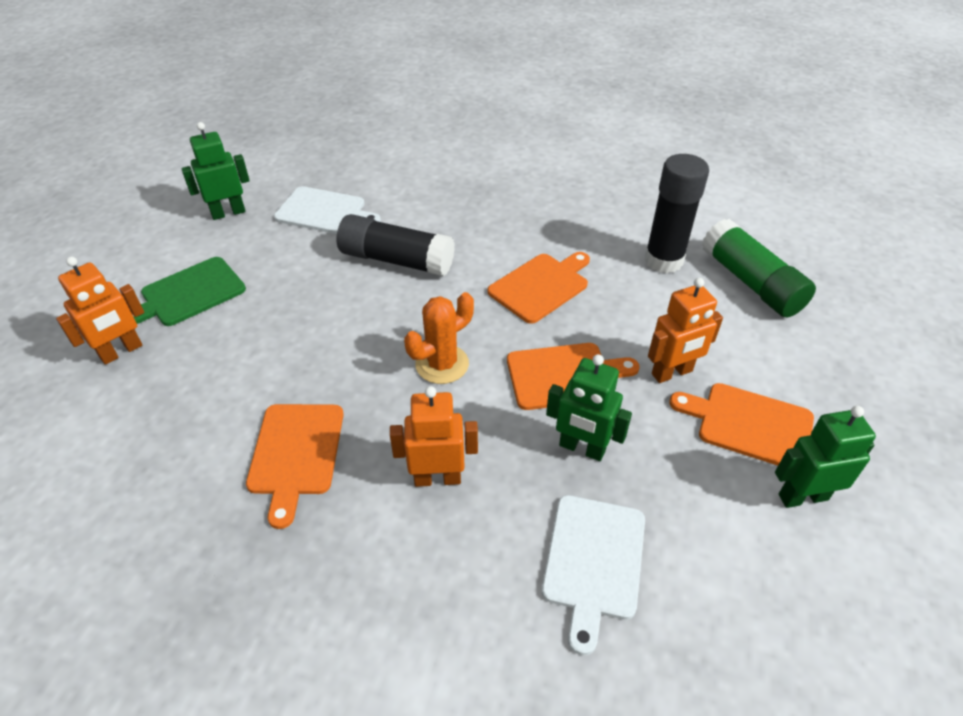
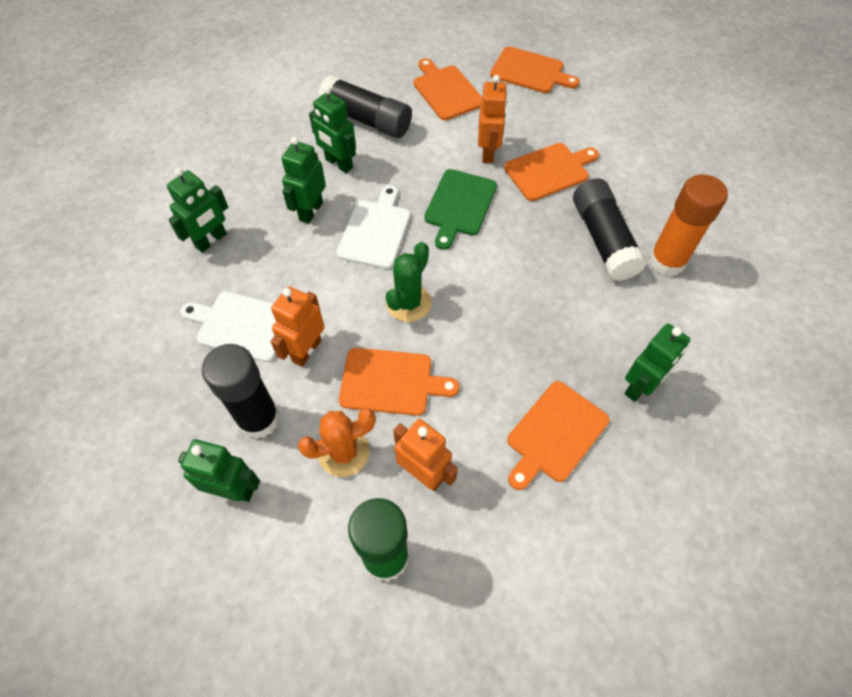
black glue stick: 2 -> 3
green cactus: 0 -> 1
green robot: 3 -> 5
orange cutting board: 4 -> 5
orange glue stick: 0 -> 1

